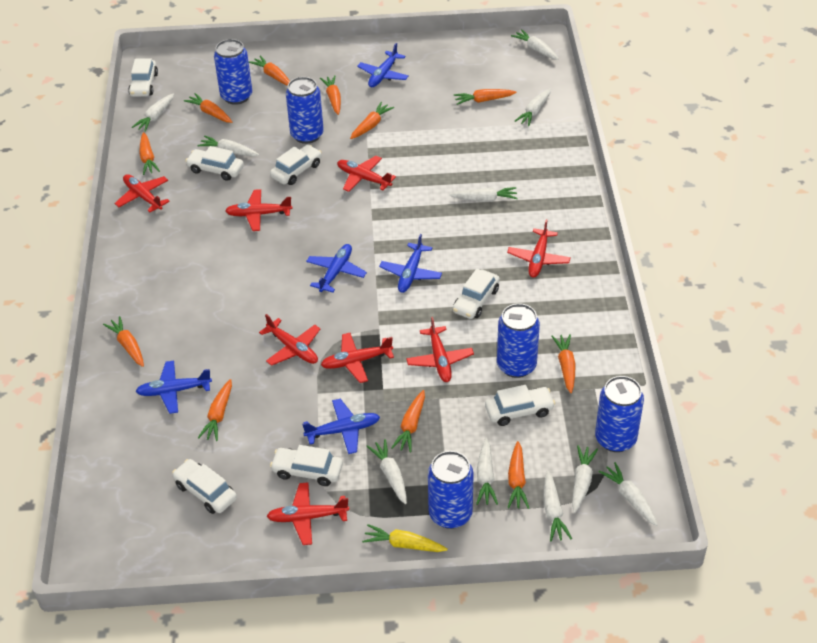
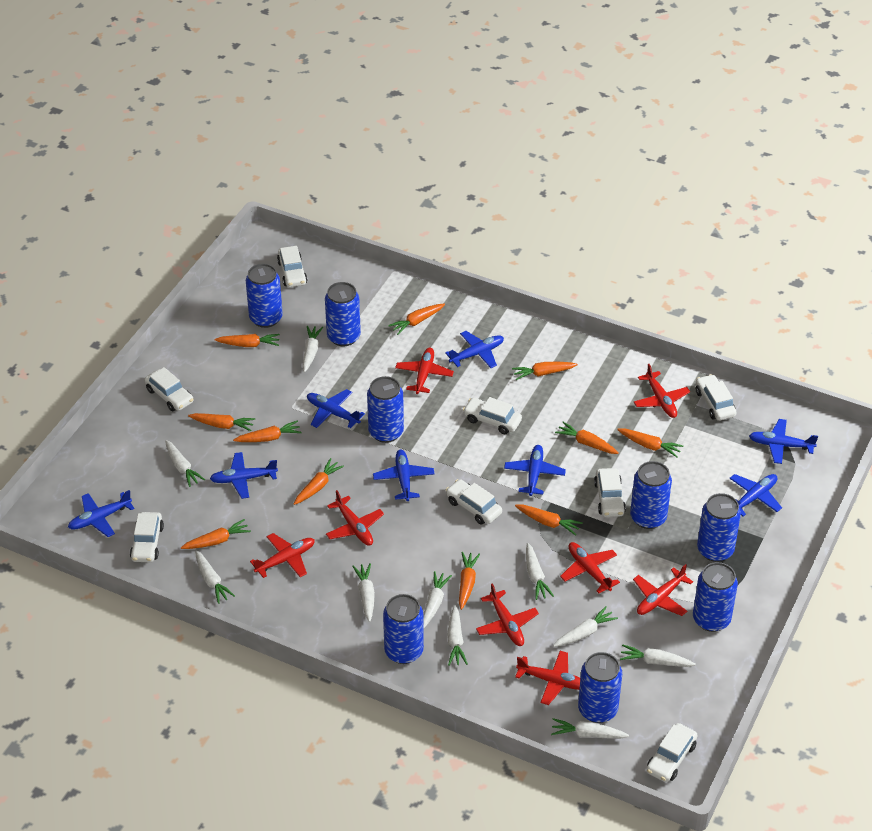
blue can: 5 -> 8
blue plane: 5 -> 8
white car: 7 -> 8
yellow carrot: 1 -> 0

